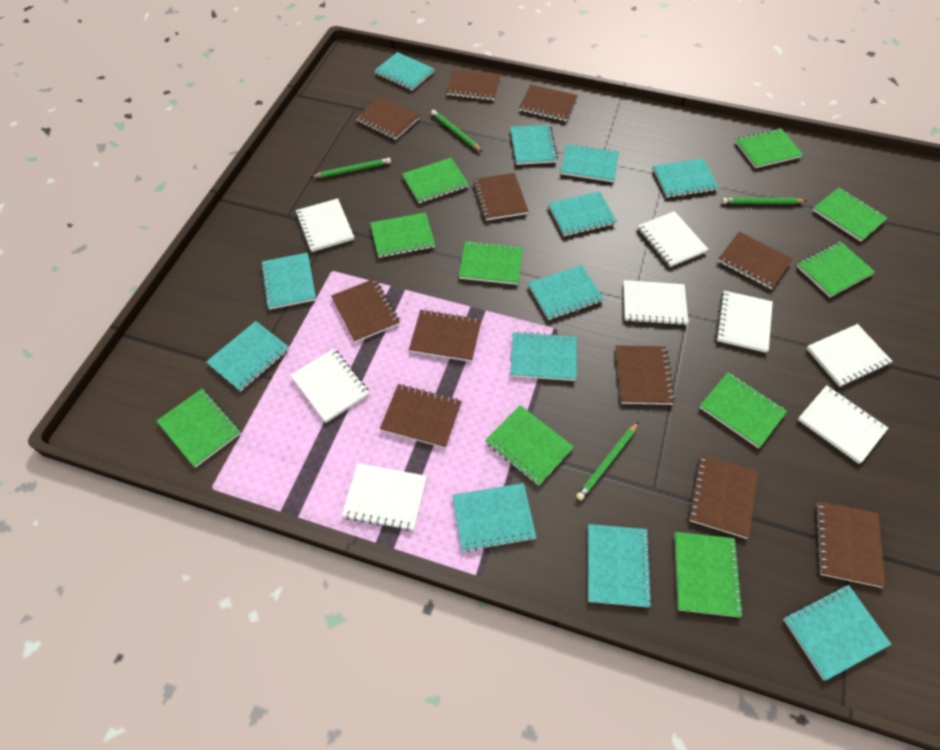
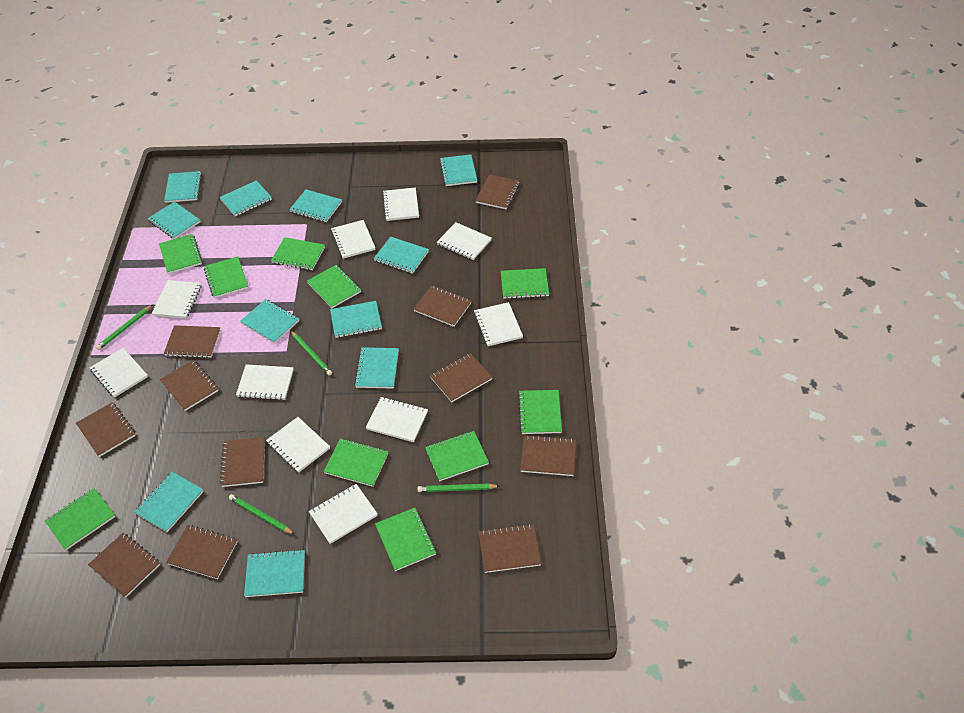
turquoise notebook: 12 -> 11
white notebook: 8 -> 10

